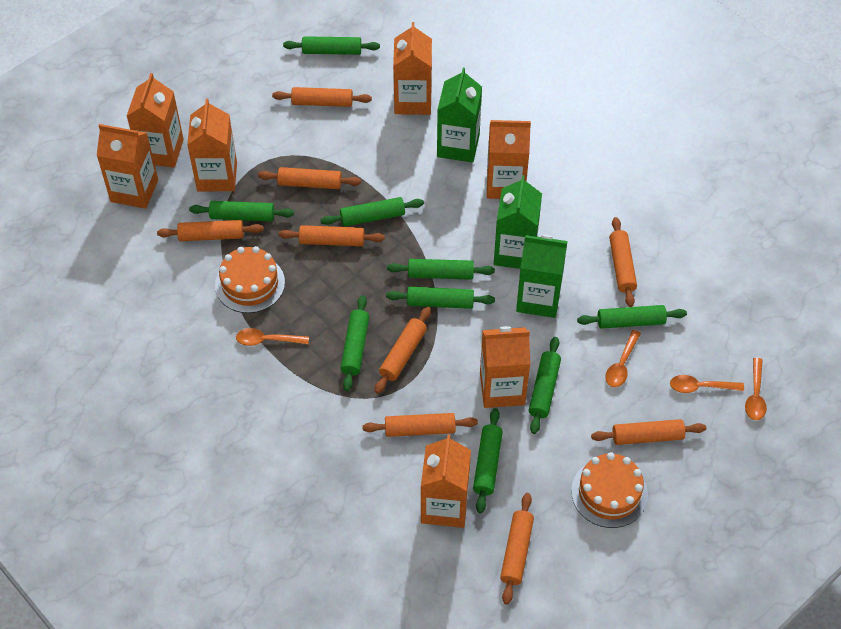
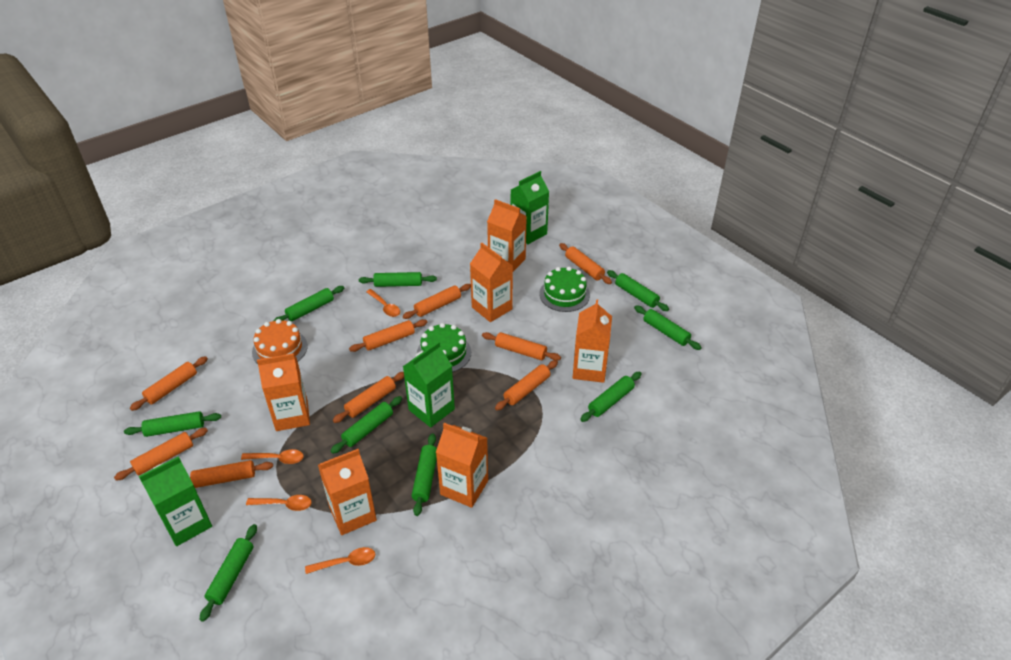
green cake: 0 -> 2
orange cake: 2 -> 1
orange carton: 7 -> 6

